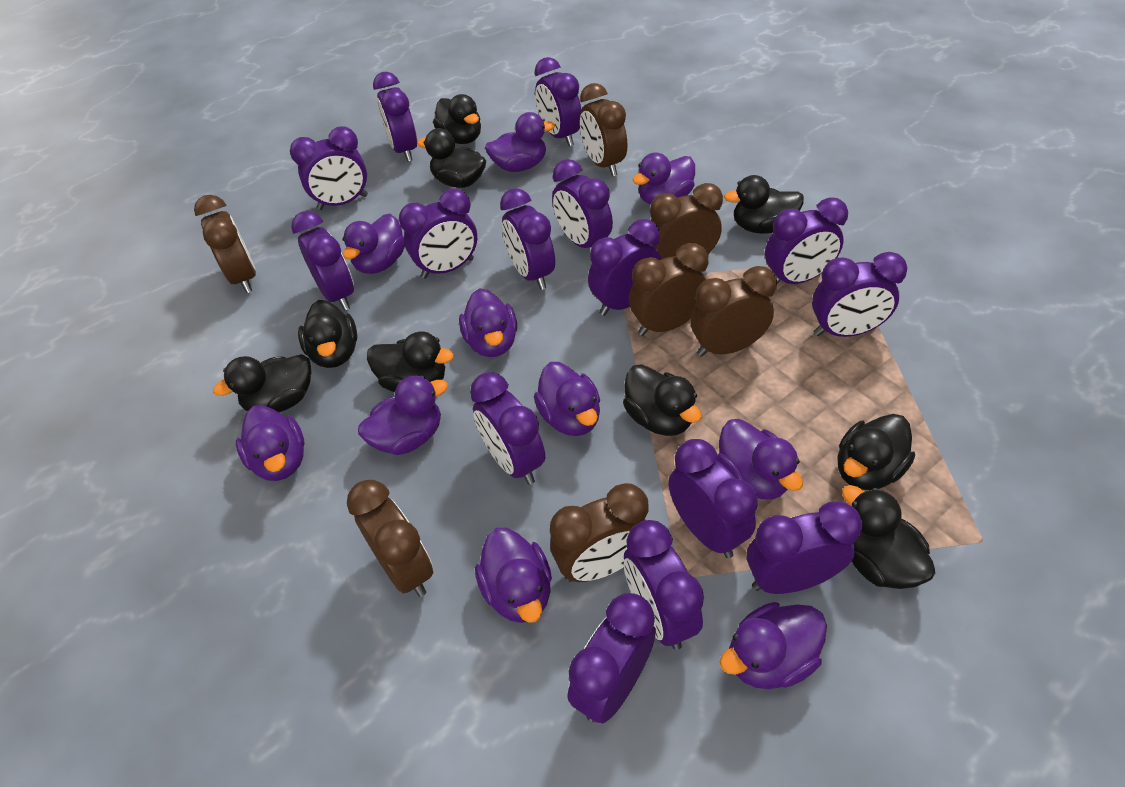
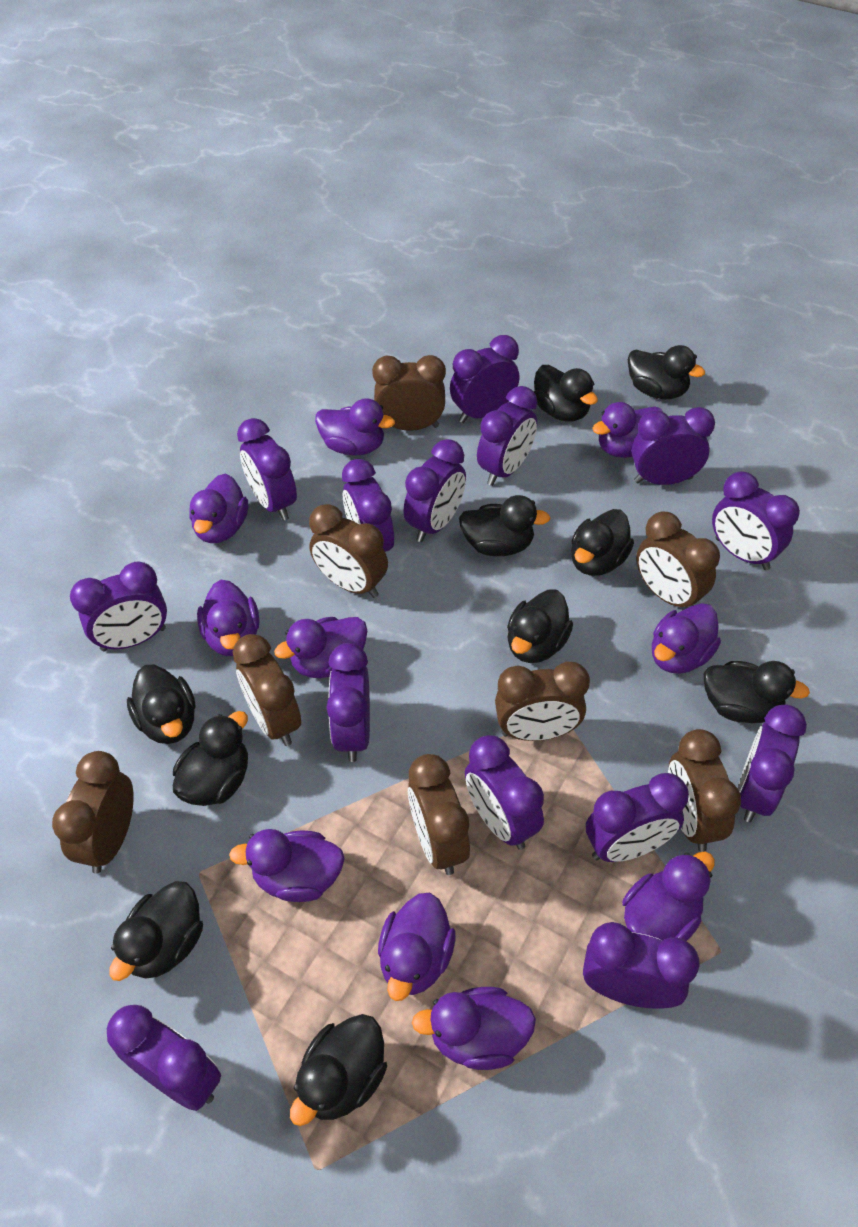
black duck: 9 -> 10
brown clock: 7 -> 8
purple clock: 15 -> 14

